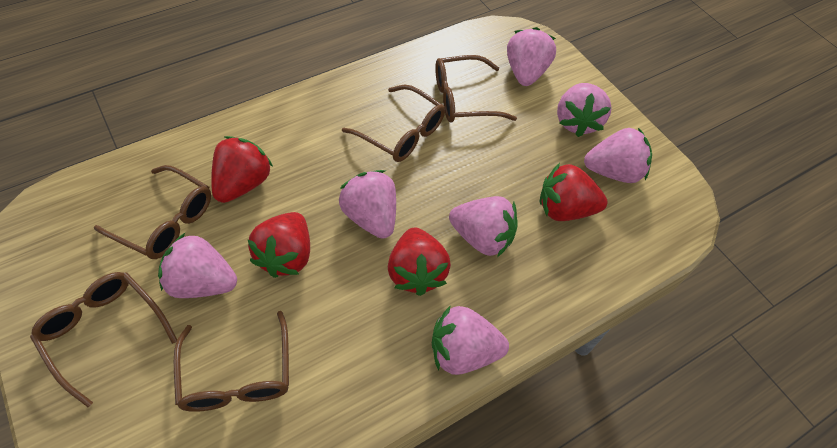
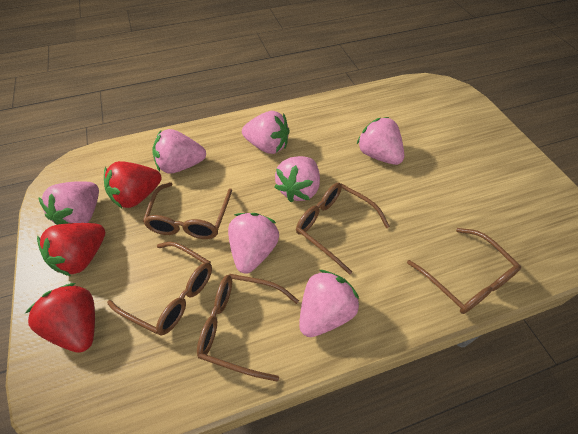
red strawberry: 4 -> 3

